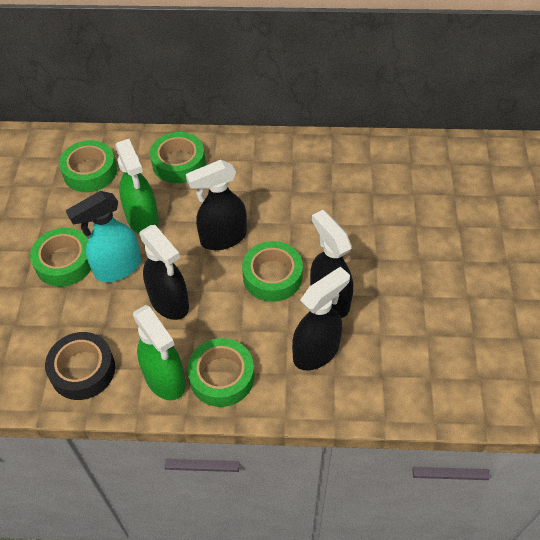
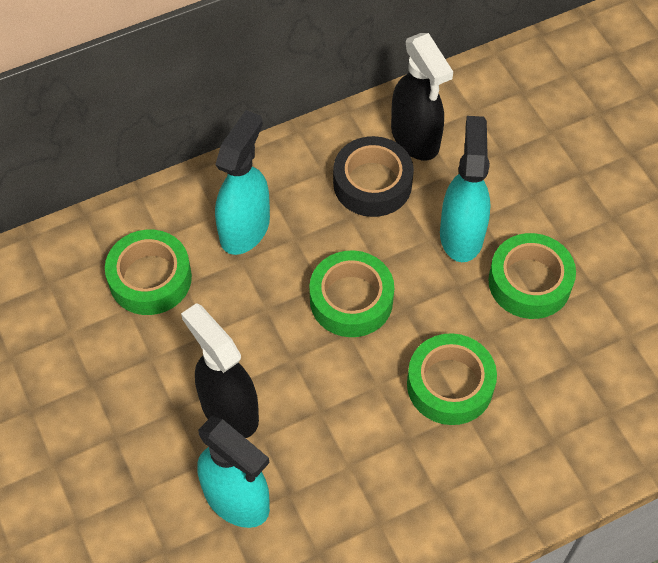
black spray bottle: 4 -> 2
green spray bottle: 2 -> 0
green tape: 5 -> 4
turquoise spray bottle: 1 -> 3

